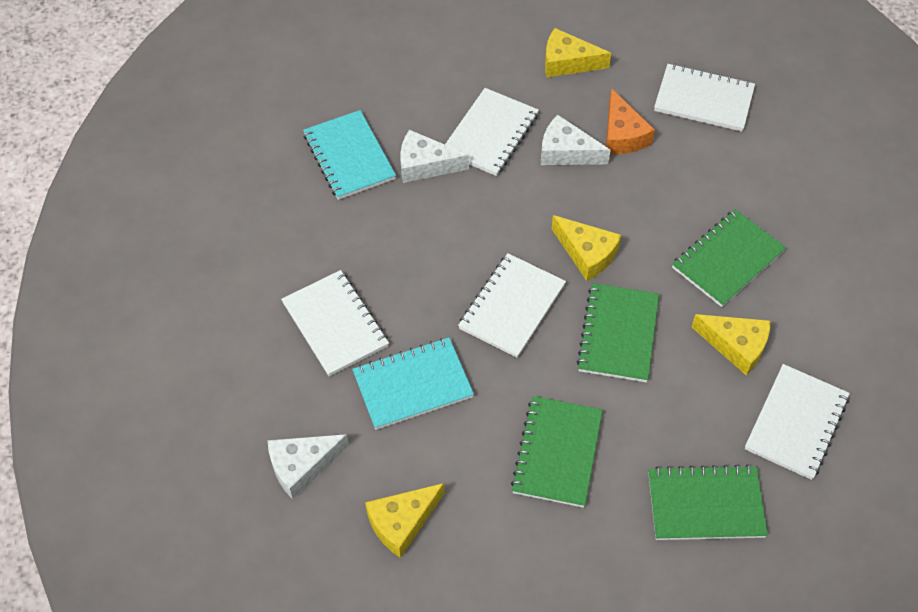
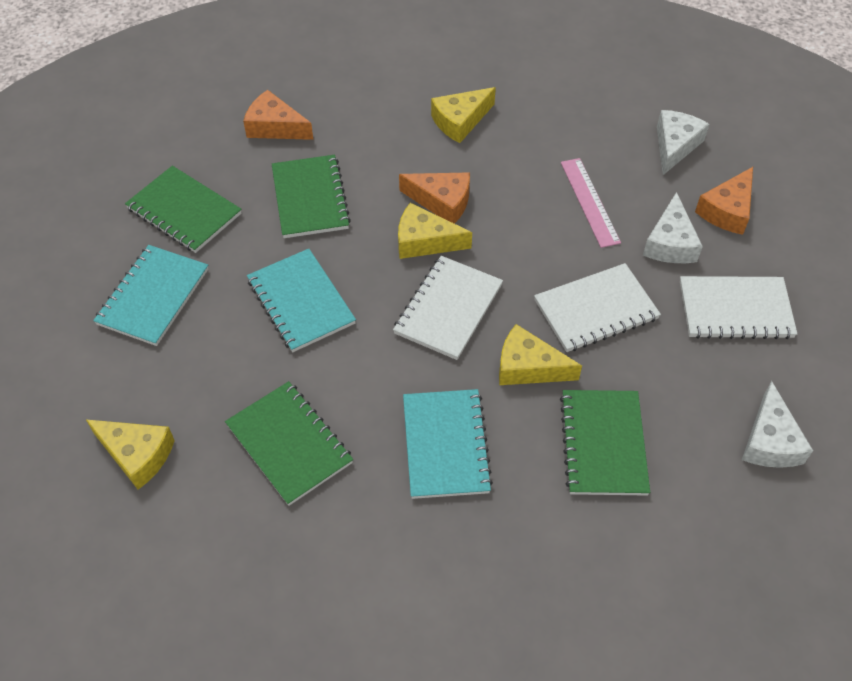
orange cheese: 1 -> 3
pink ruler: 0 -> 1
turquoise notebook: 2 -> 3
white notebook: 5 -> 3

